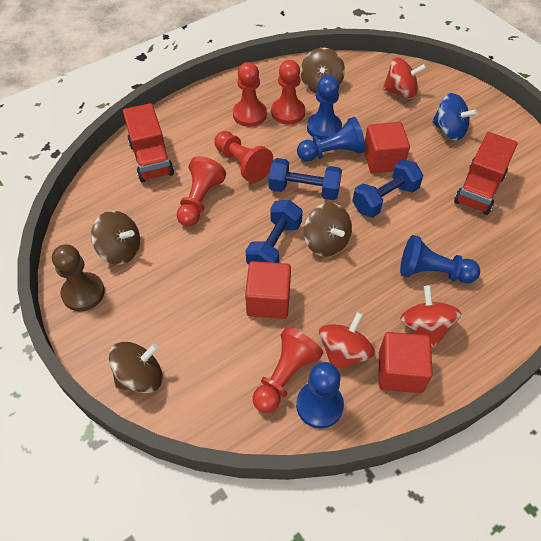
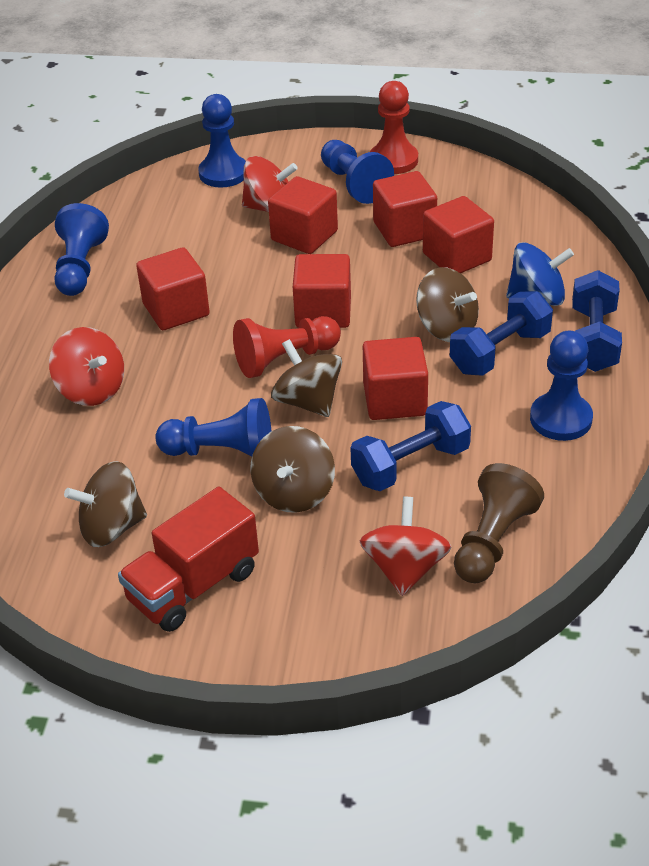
blue pawn: 4 -> 5
red cube: 3 -> 6
red pawn: 5 -> 2
red truck: 2 -> 1

